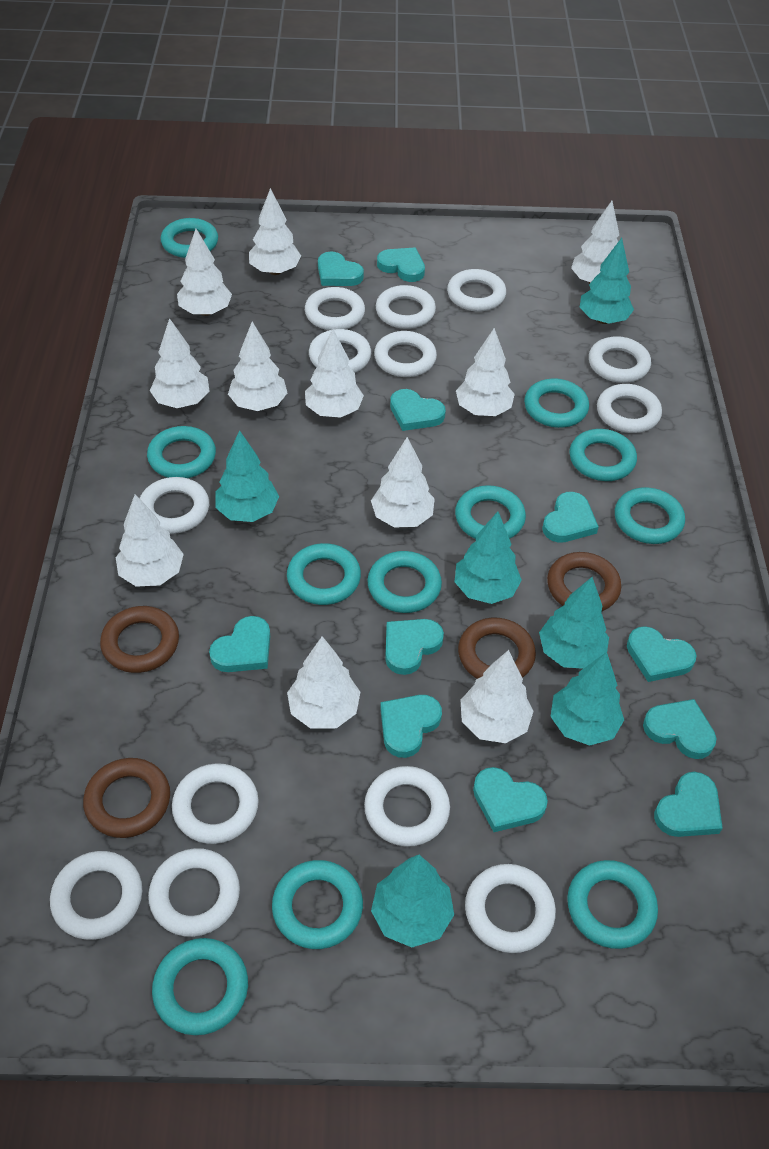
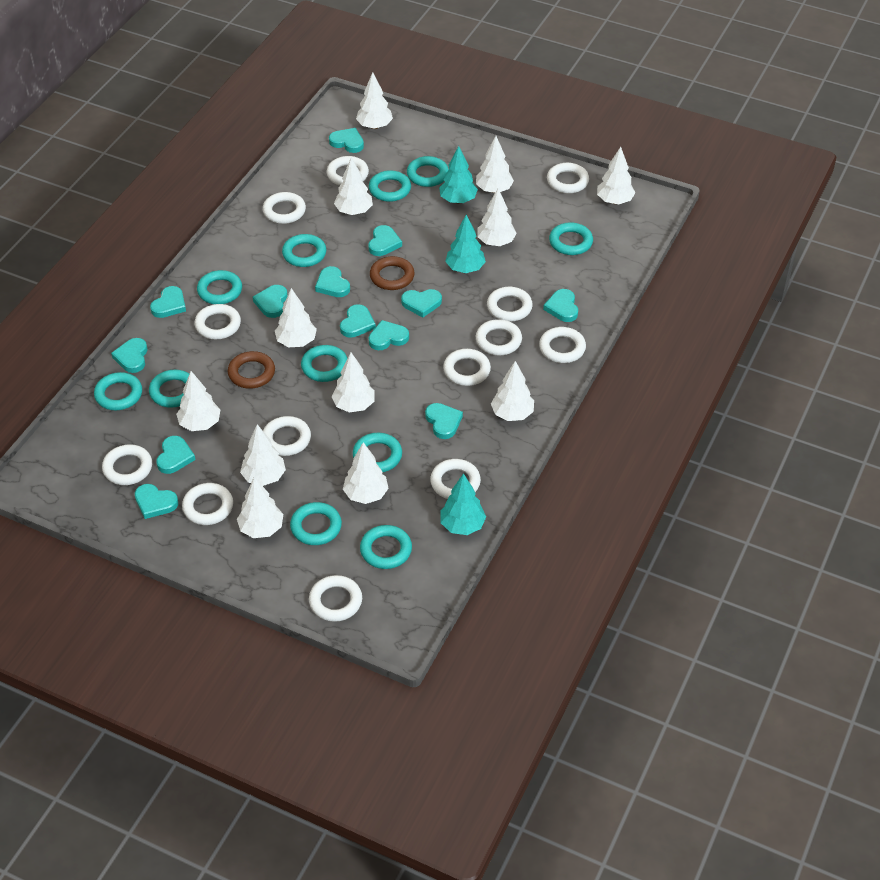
brown ring: 4 -> 2
turquoise heart: 11 -> 13
turquoise tree: 6 -> 3
white tree: 11 -> 12

